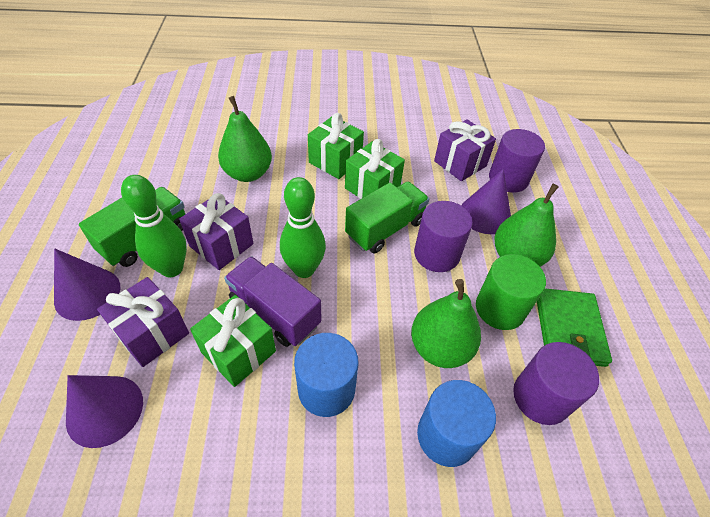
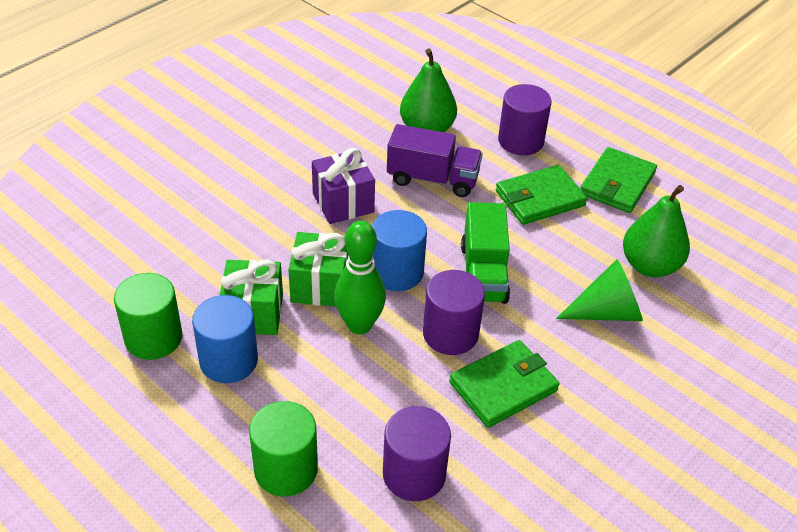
green bowling pin: 2 -> 1
green cone: 0 -> 1
green cylinder: 1 -> 2
green gift: 3 -> 2
green pear: 3 -> 2
green truck: 2 -> 1
green wallet: 1 -> 3
purple cone: 3 -> 0
purple gift: 3 -> 1

